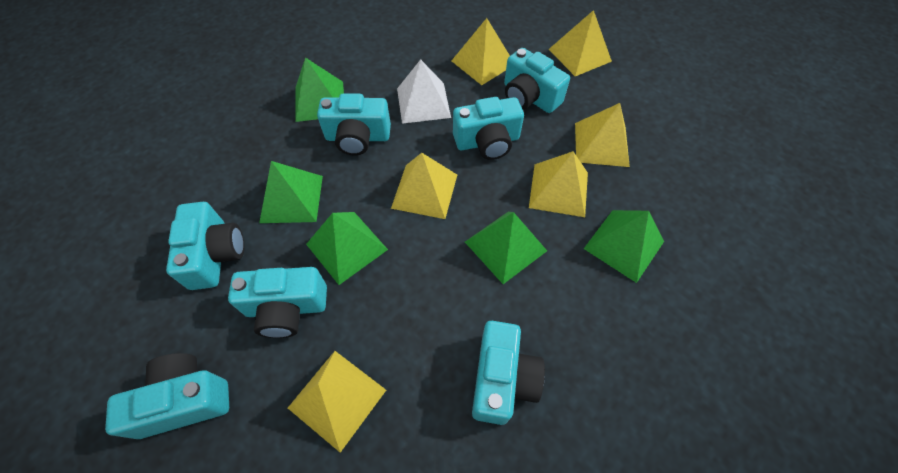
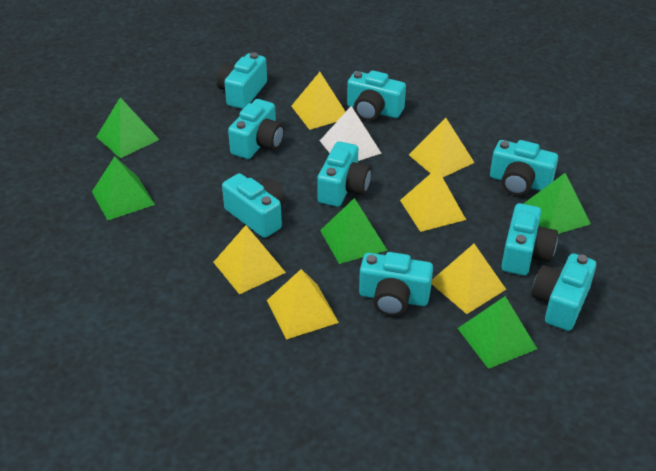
turquoise camera: 7 -> 9

